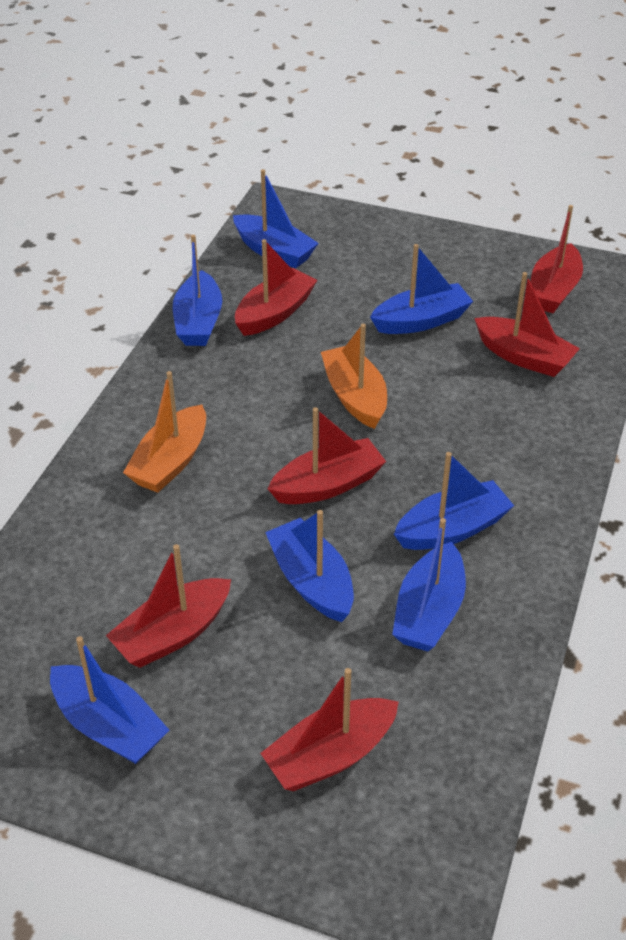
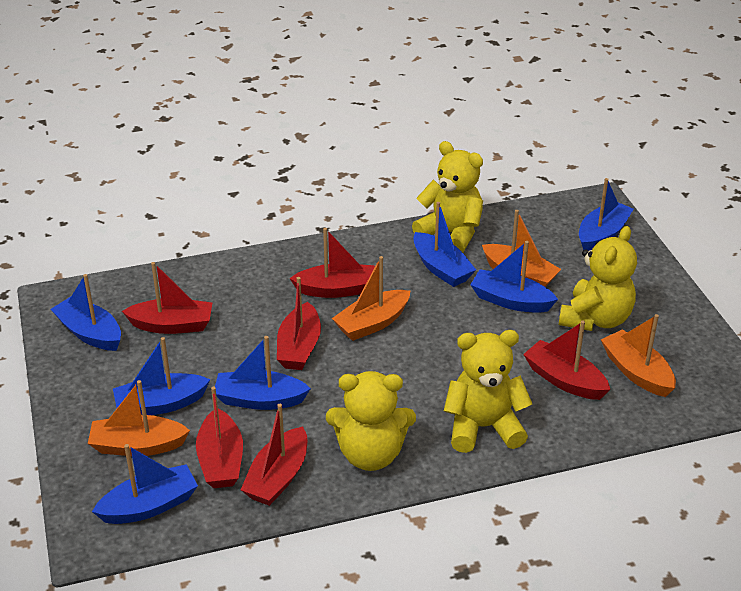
orange boat: 2 -> 4
yellow teddy bear: 0 -> 4

